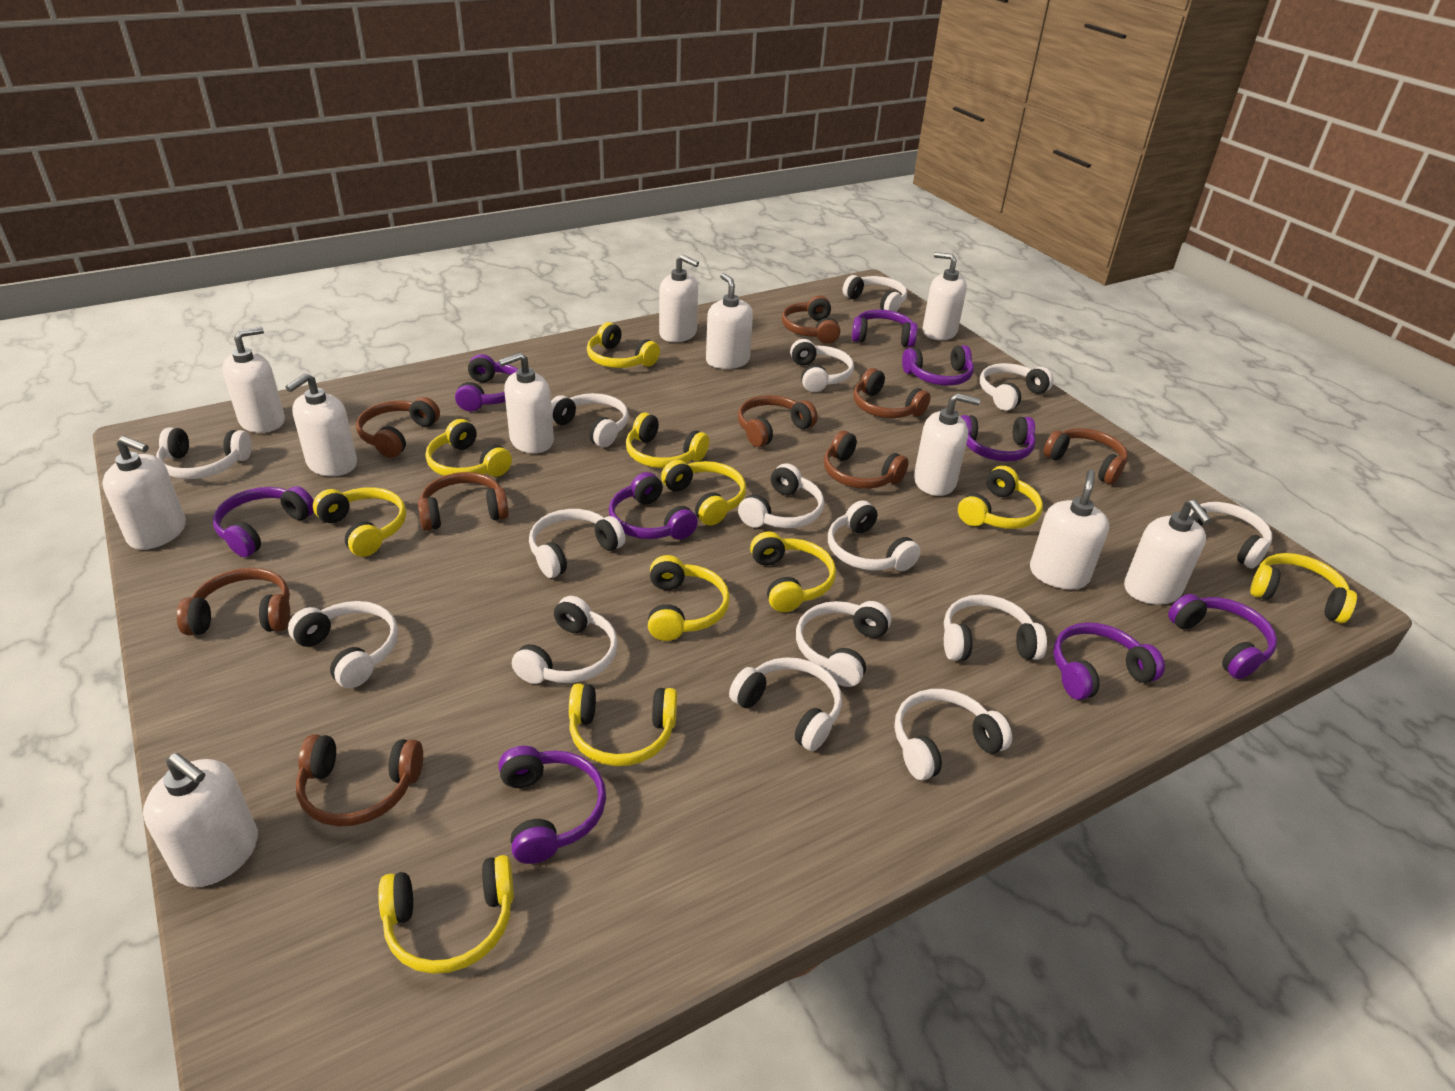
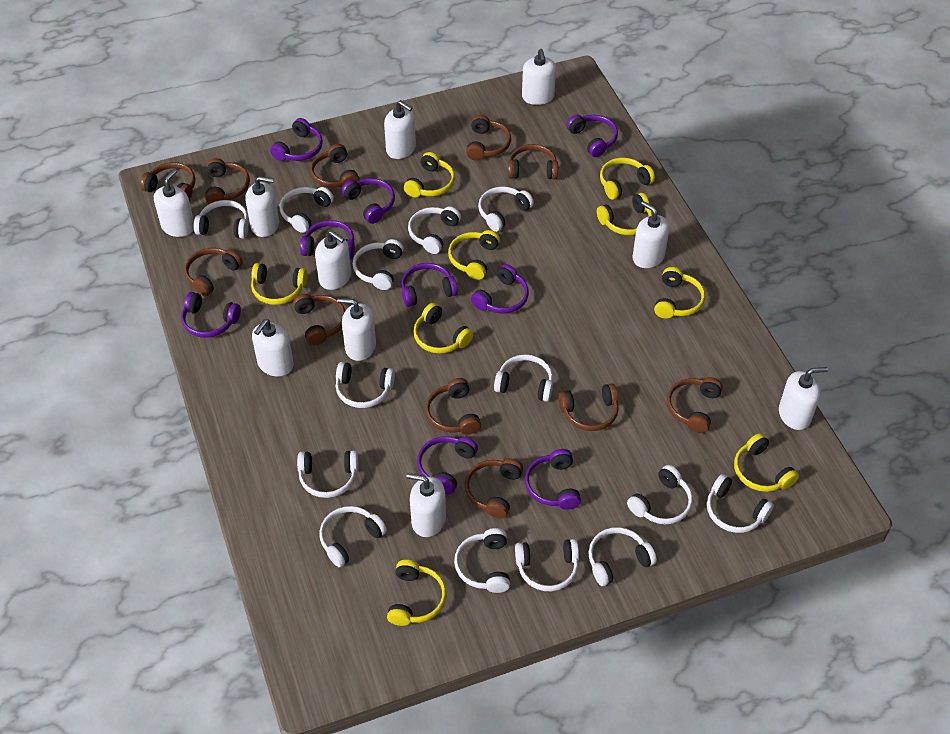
brown headphones: 9 -> 11
white headphones: 15 -> 14
white soap dispenser: 11 -> 10
yellow headphones: 11 -> 9

